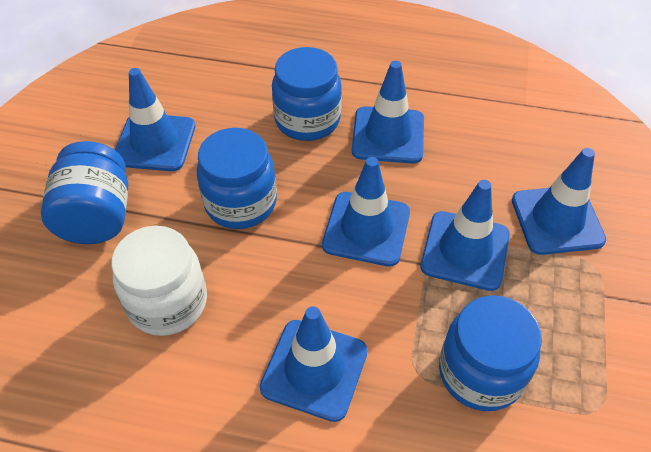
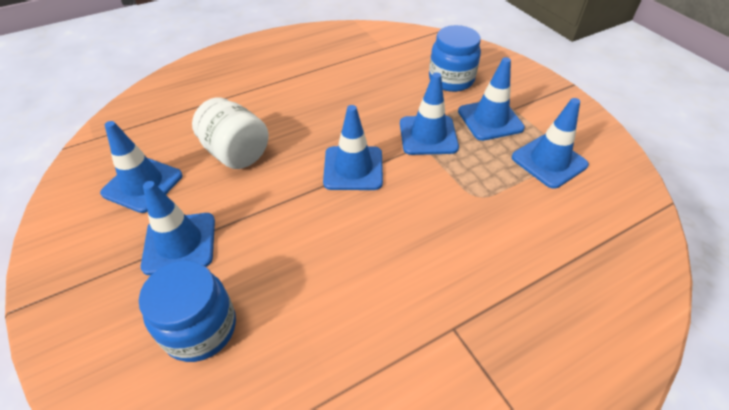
blue jar: 4 -> 2

